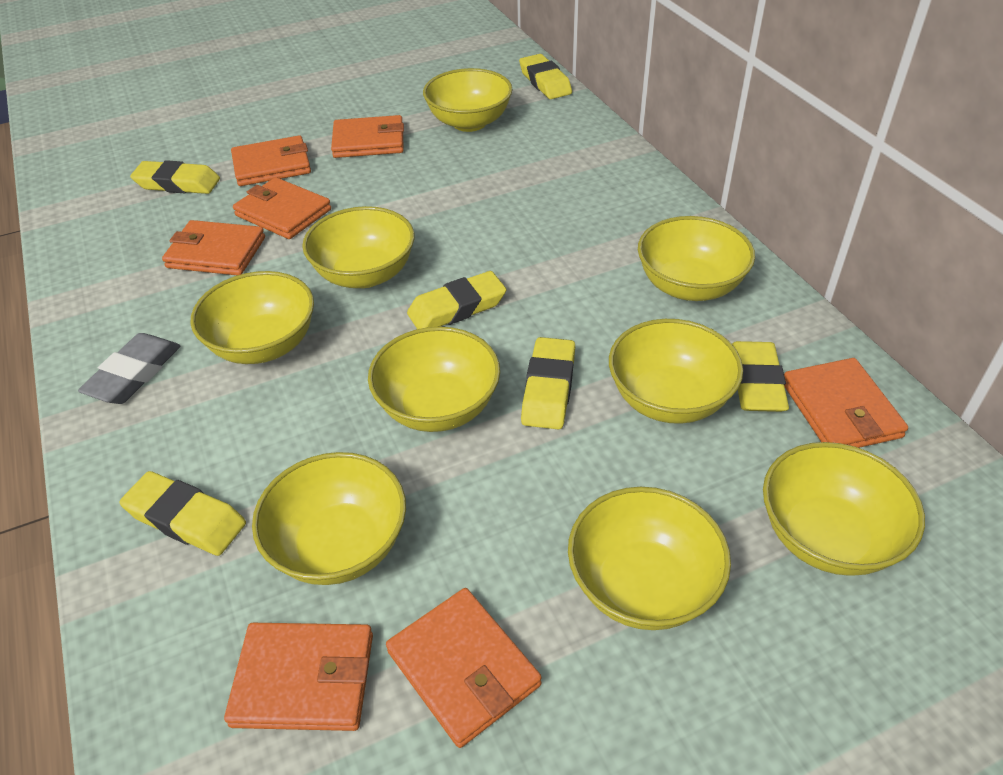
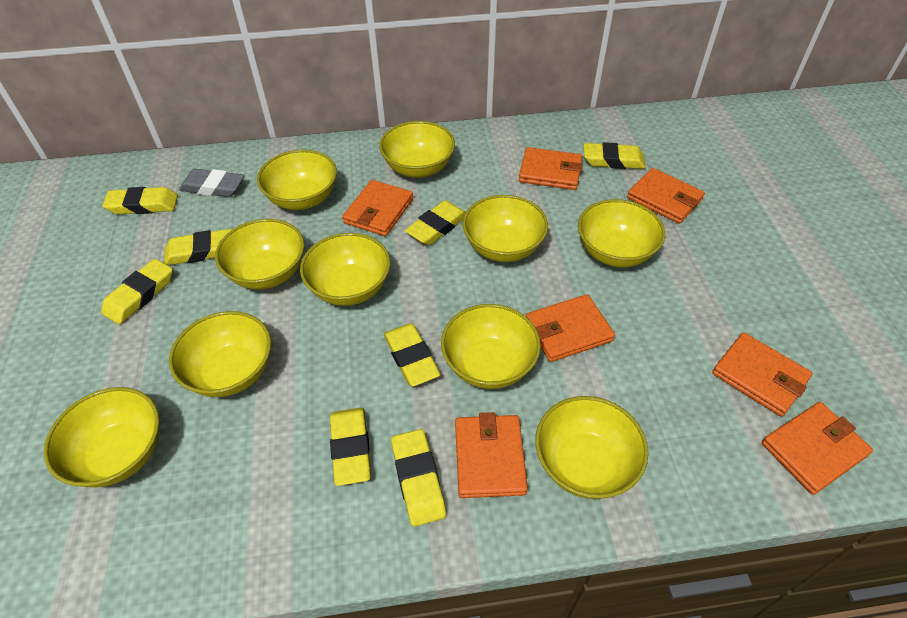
yellow bowl: 9 -> 10
yellow eraser: 6 -> 8

